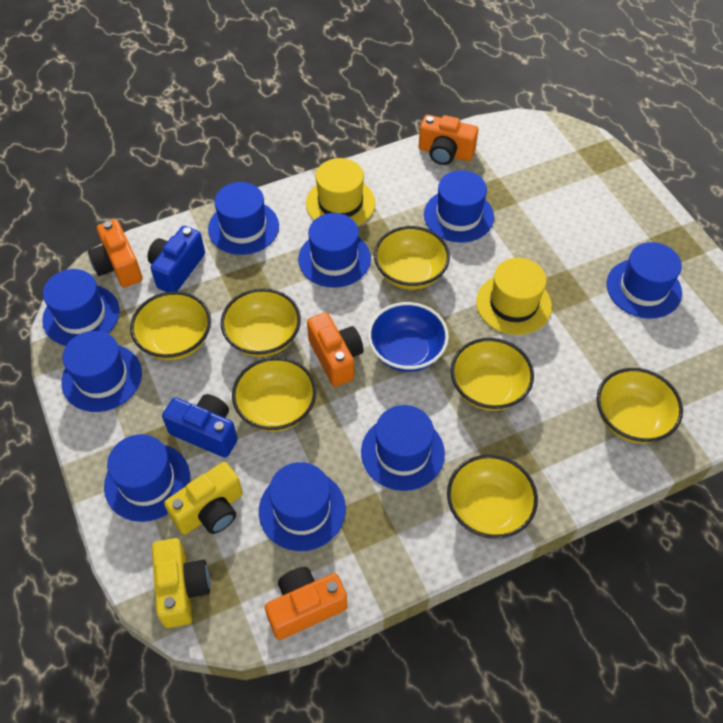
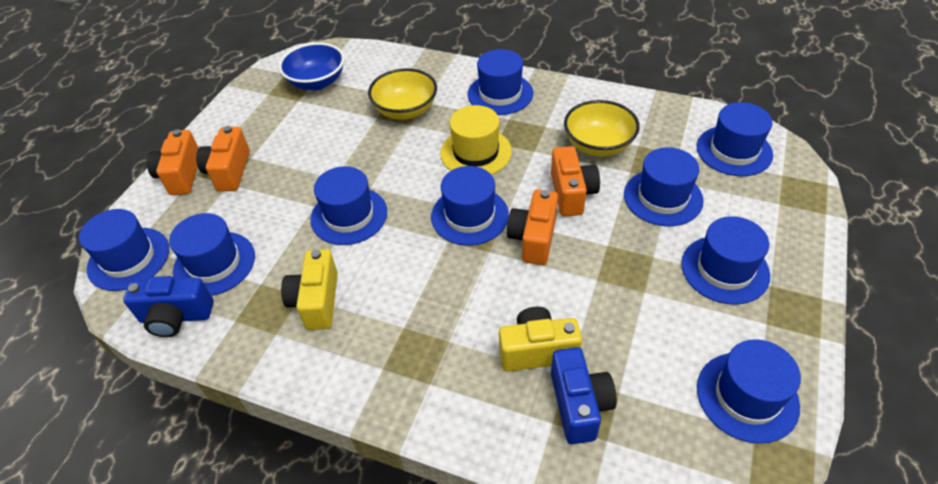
yellow bowl: 7 -> 2
yellow hat: 2 -> 1

